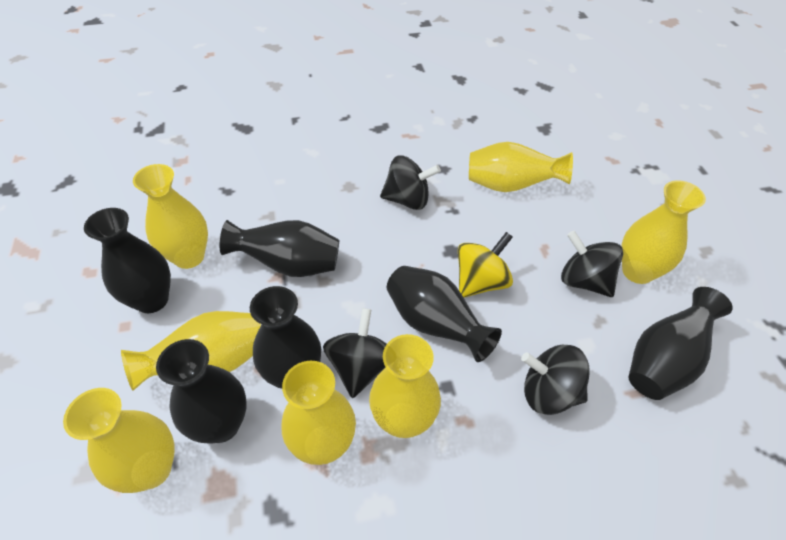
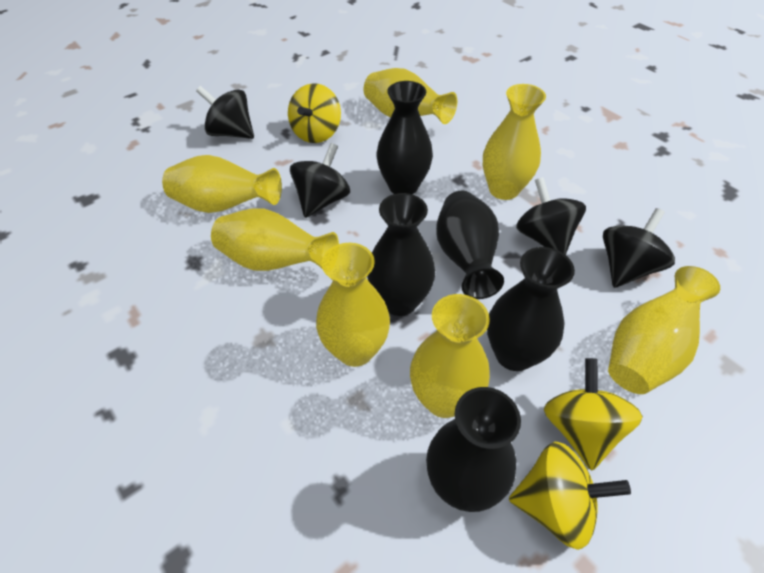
black vase: 6 -> 5
yellow spinning top: 1 -> 3

